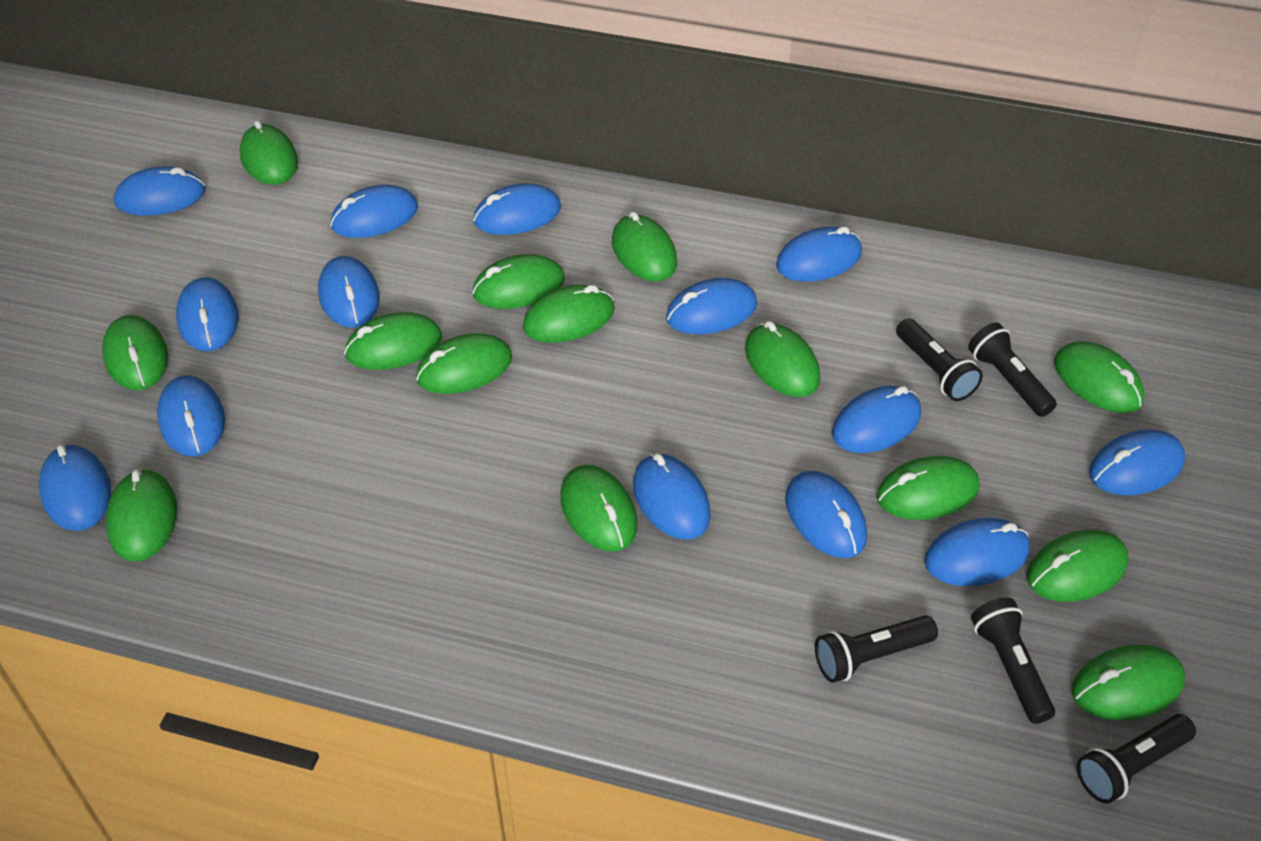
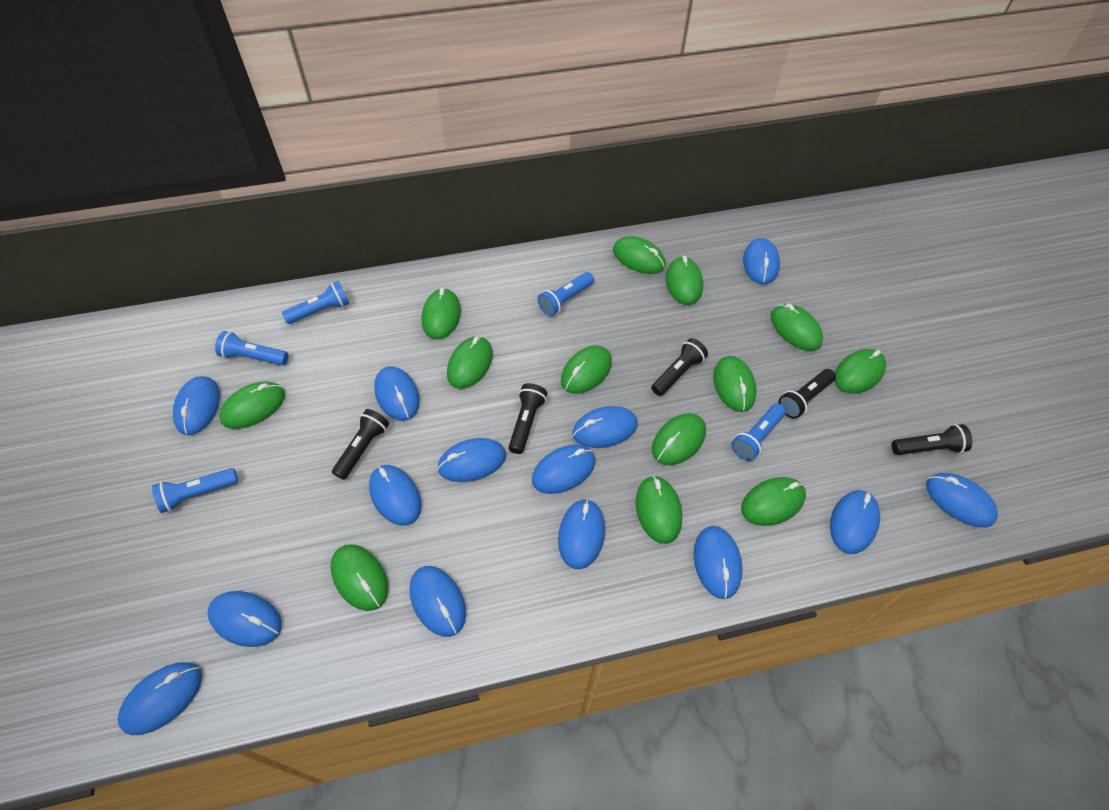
blue flashlight: 0 -> 5
green mouse: 14 -> 13

